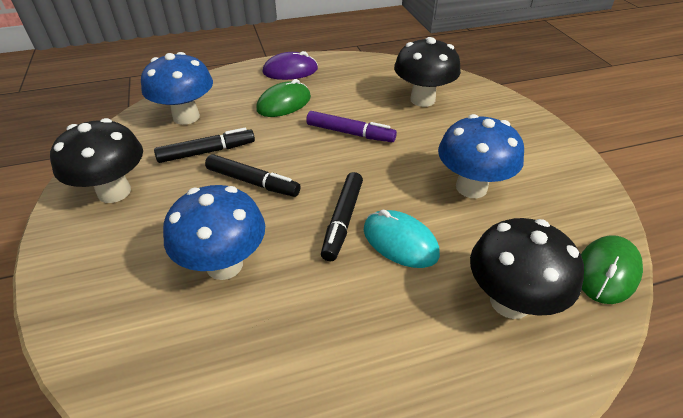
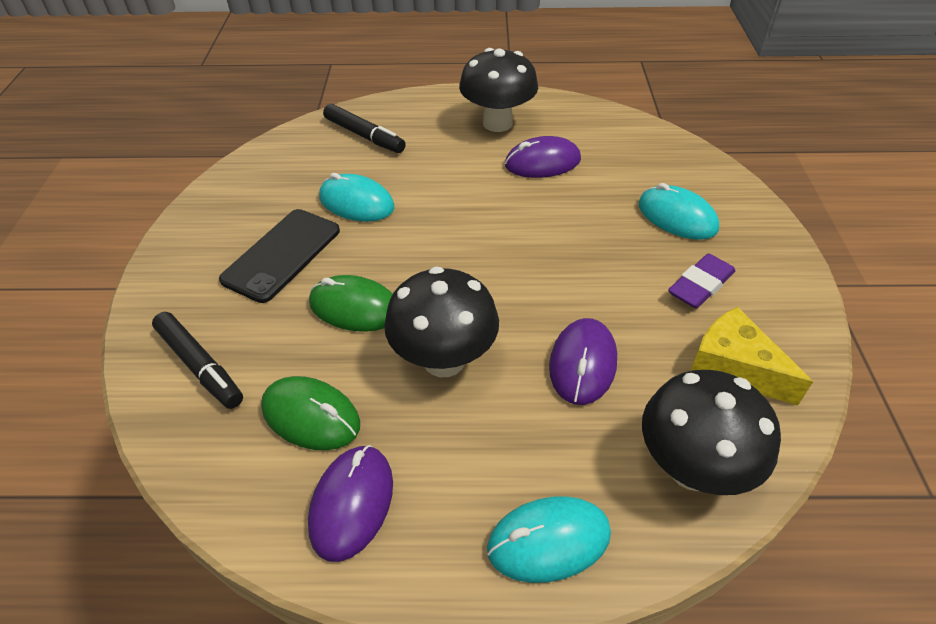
black marker: 3 -> 2
black phone: 0 -> 1
blue mushroom: 3 -> 0
purple eraser: 0 -> 1
purple marker: 1 -> 0
purple mouse: 1 -> 3
turquoise mouse: 1 -> 3
yellow cheese: 0 -> 1

